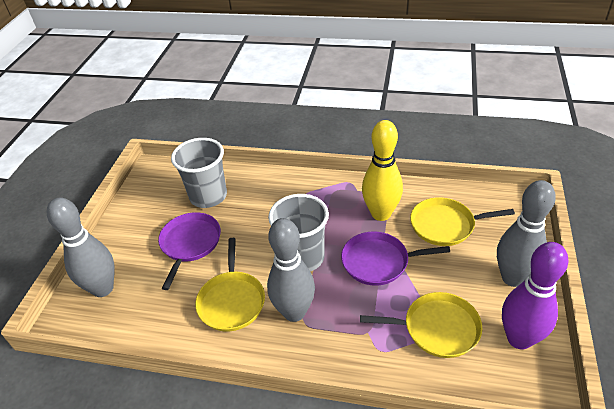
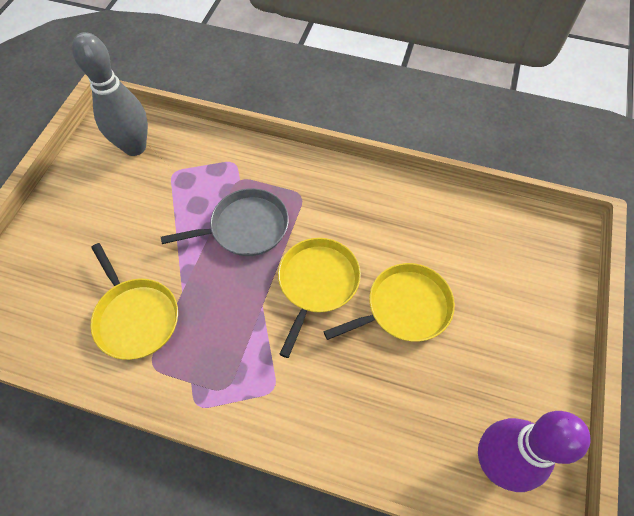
grey bowling pin: 3 -> 1
grey cup: 2 -> 0
grey pan: 0 -> 1
purple pan: 2 -> 0
yellow bowling pin: 1 -> 0

